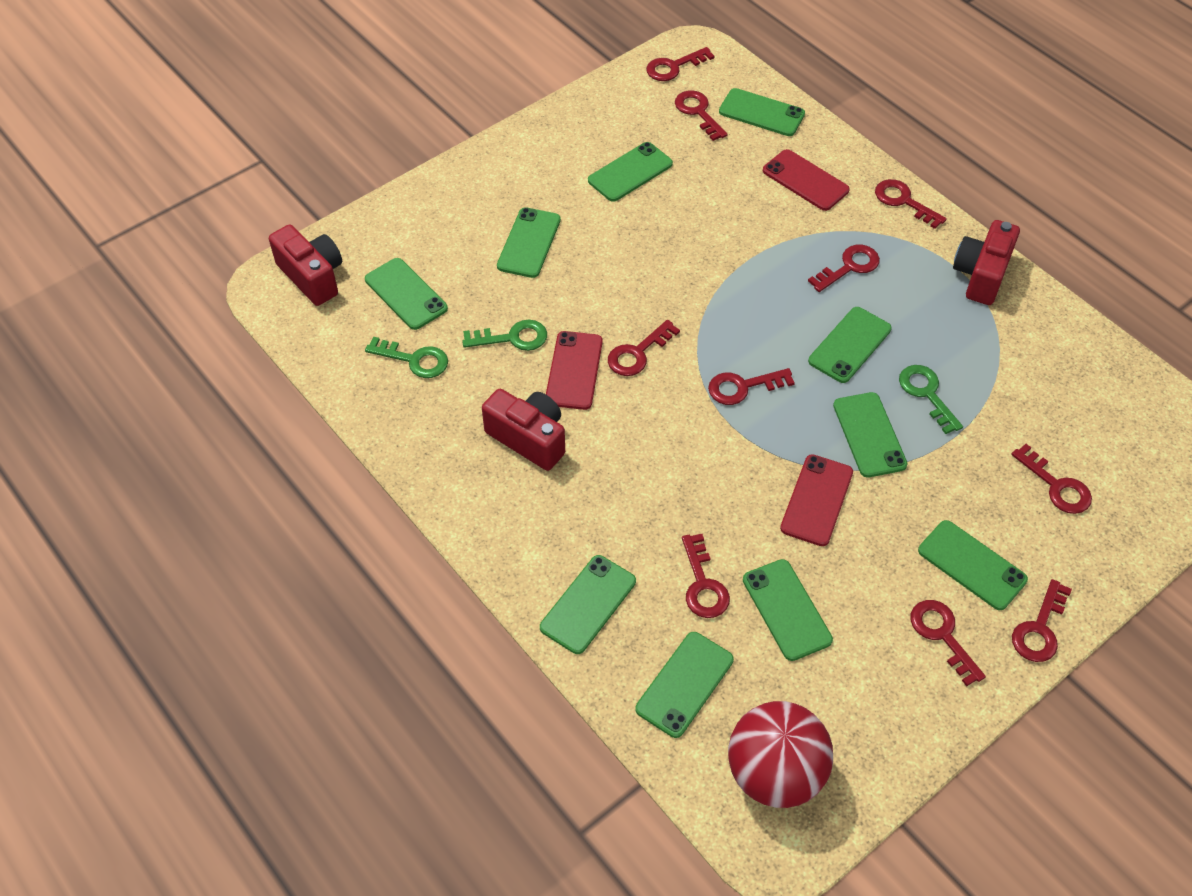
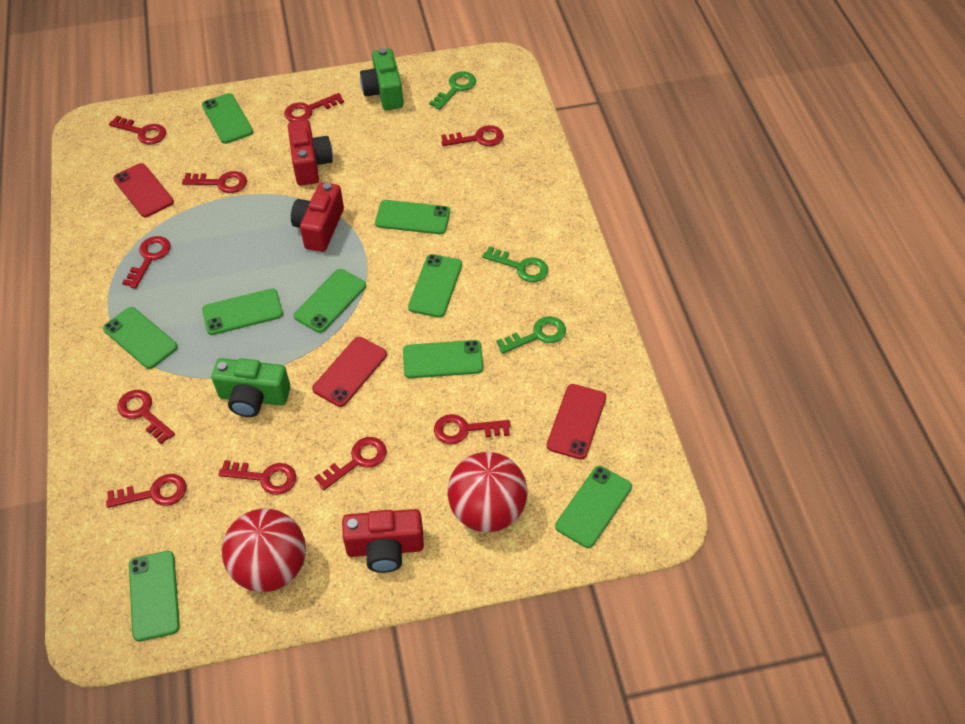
green camera: 0 -> 2
green phone: 10 -> 9
red ball: 1 -> 2

